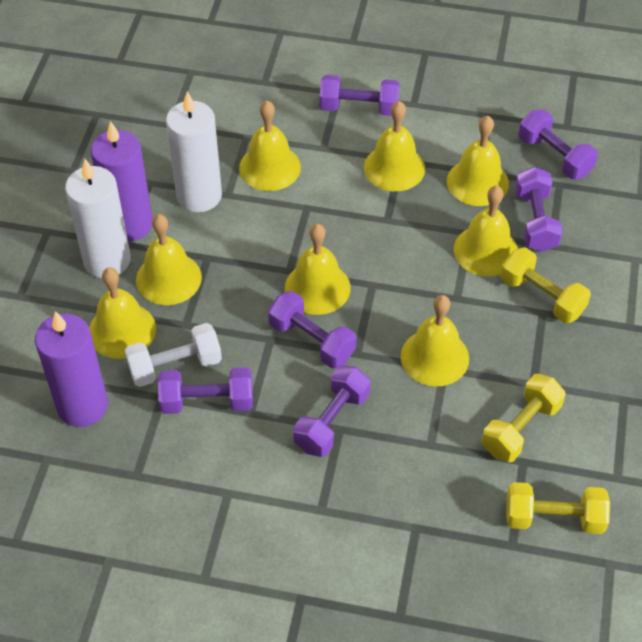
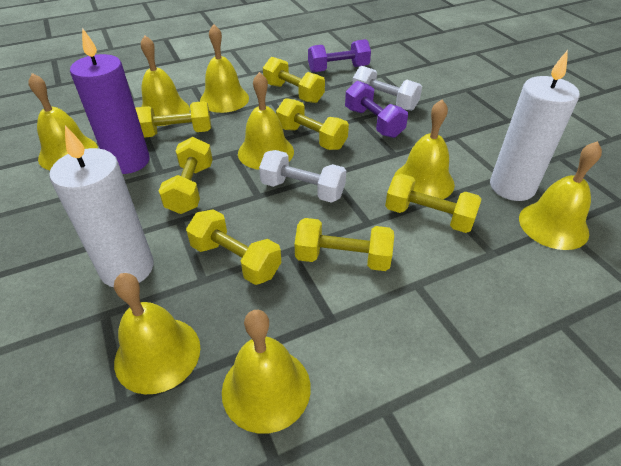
purple candle: 2 -> 1
purple dumbbell: 6 -> 2
white dumbbell: 1 -> 2
yellow dumbbell: 3 -> 7

